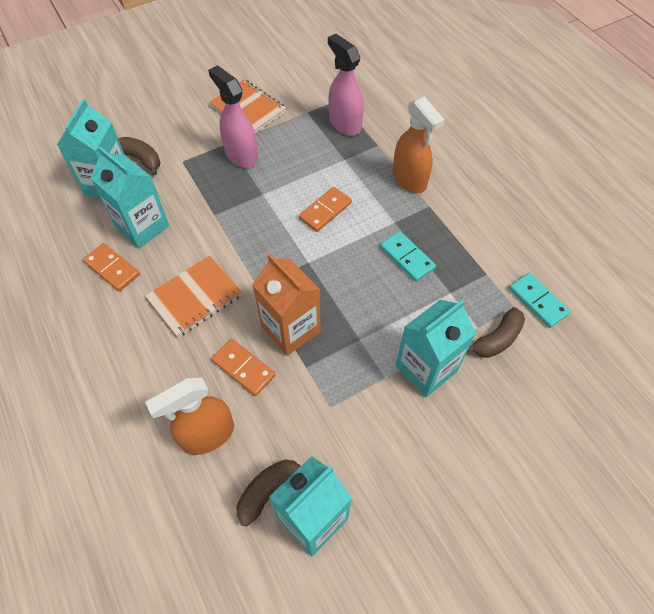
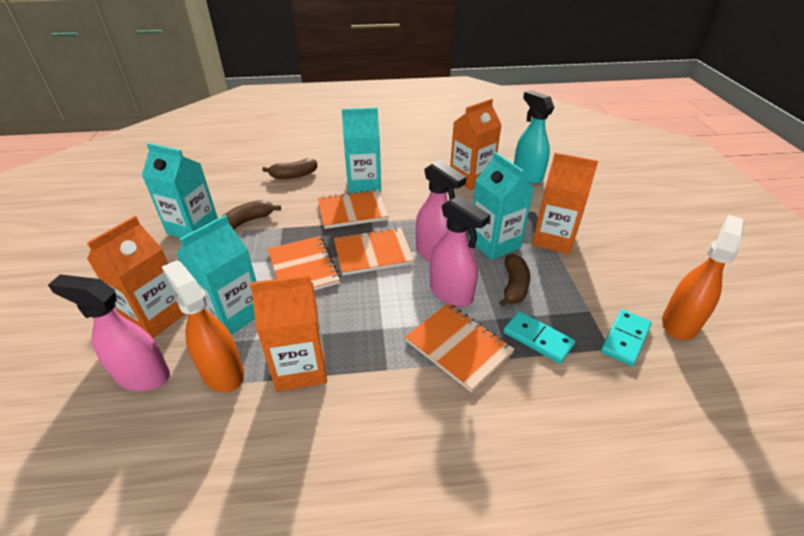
orange carton: 1 -> 4
orange domino: 3 -> 0
orange notebook: 2 -> 4
pink spray bottle: 2 -> 3
turquoise spray bottle: 0 -> 1

